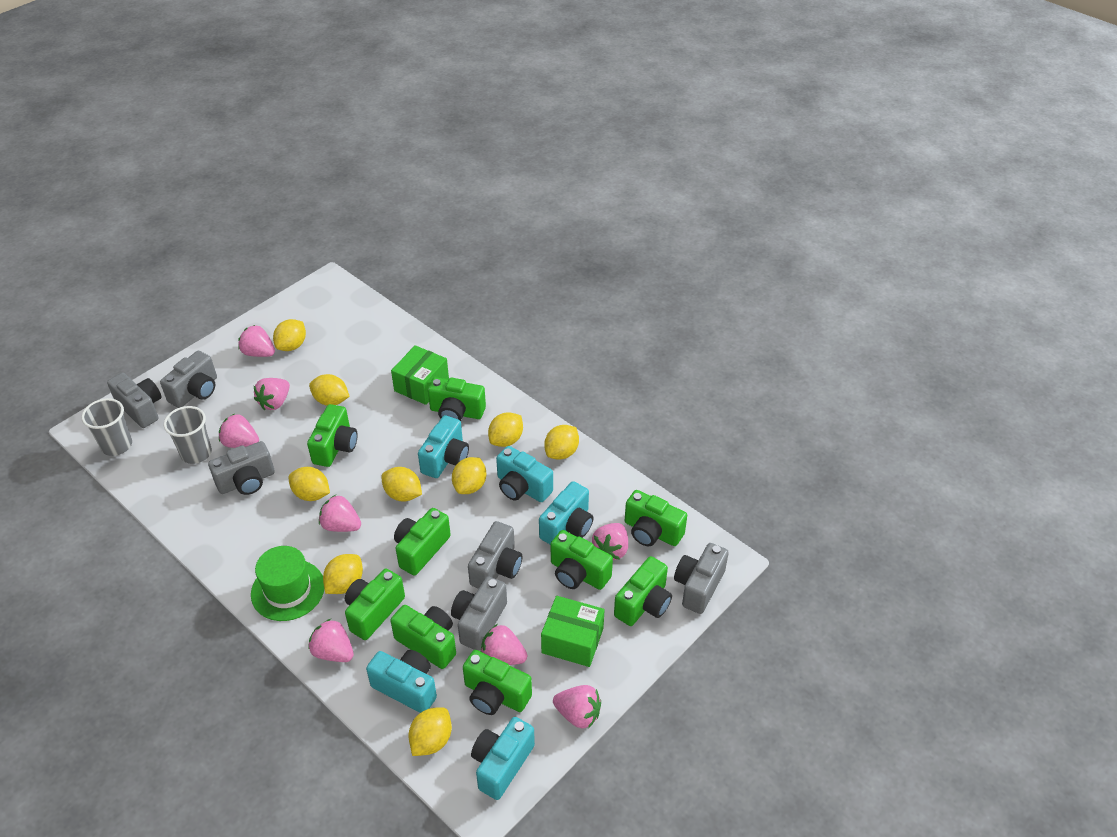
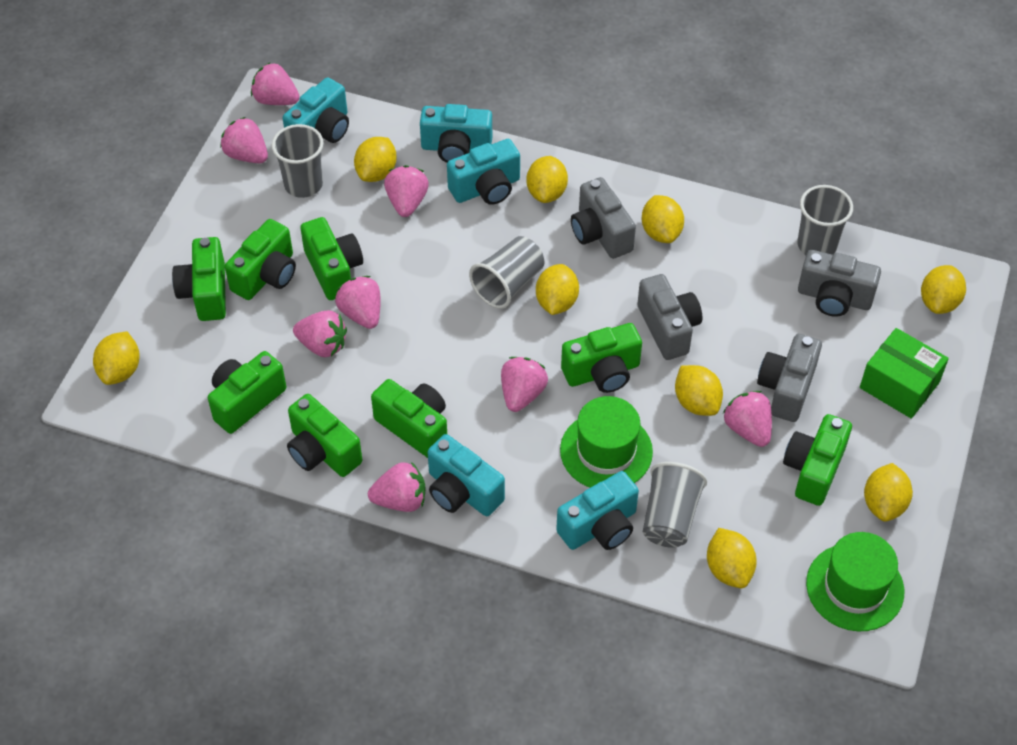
green box: 2 -> 1
green camera: 9 -> 8
green hat: 1 -> 2
grey camera: 6 -> 4
grey cup: 2 -> 4

